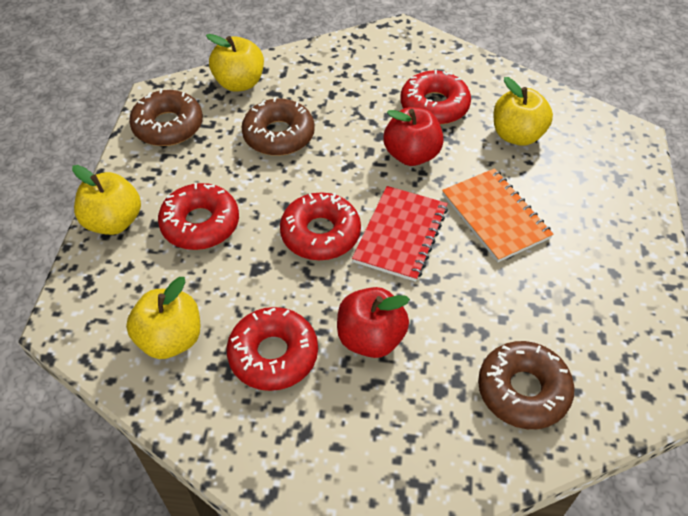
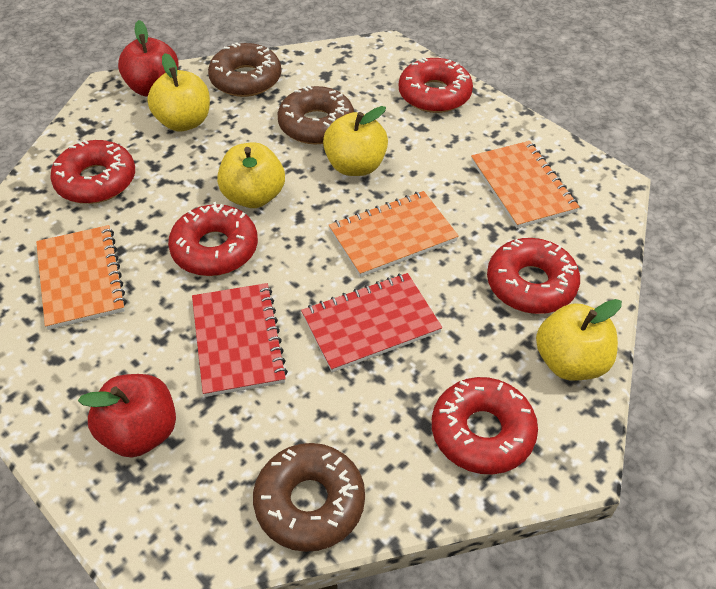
orange notebook: 1 -> 3
red donut: 4 -> 5
red notebook: 1 -> 2

